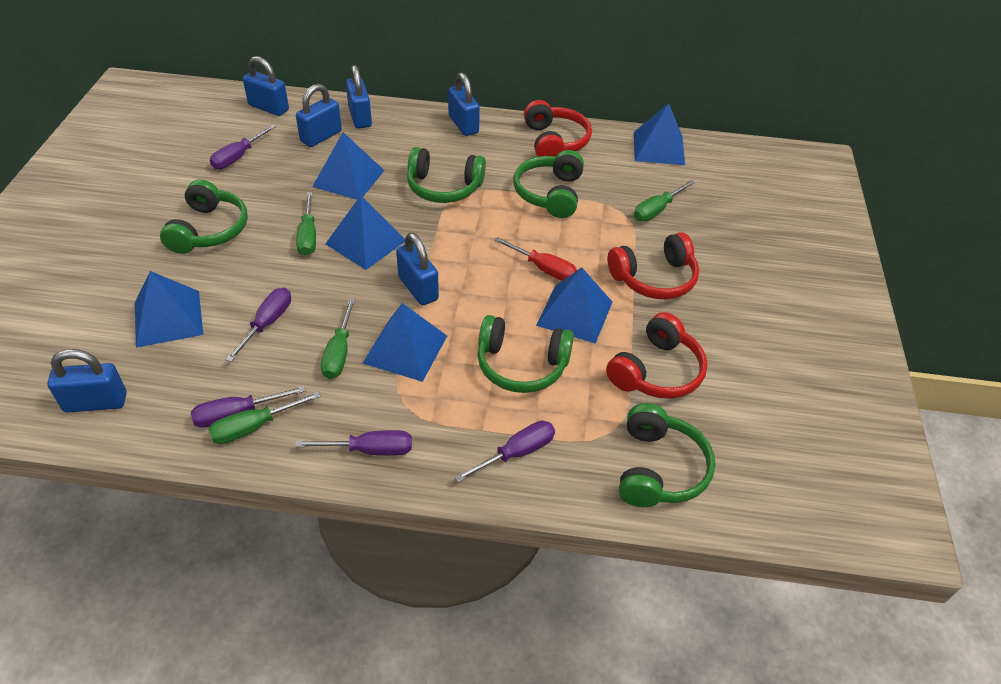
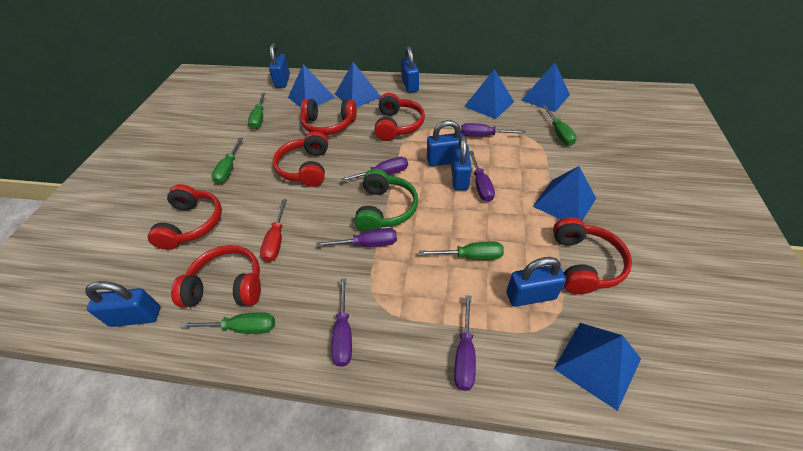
green headphones: 5 -> 1
green screwdriver: 4 -> 5
purple screwdriver: 5 -> 6
red headphones: 3 -> 6

